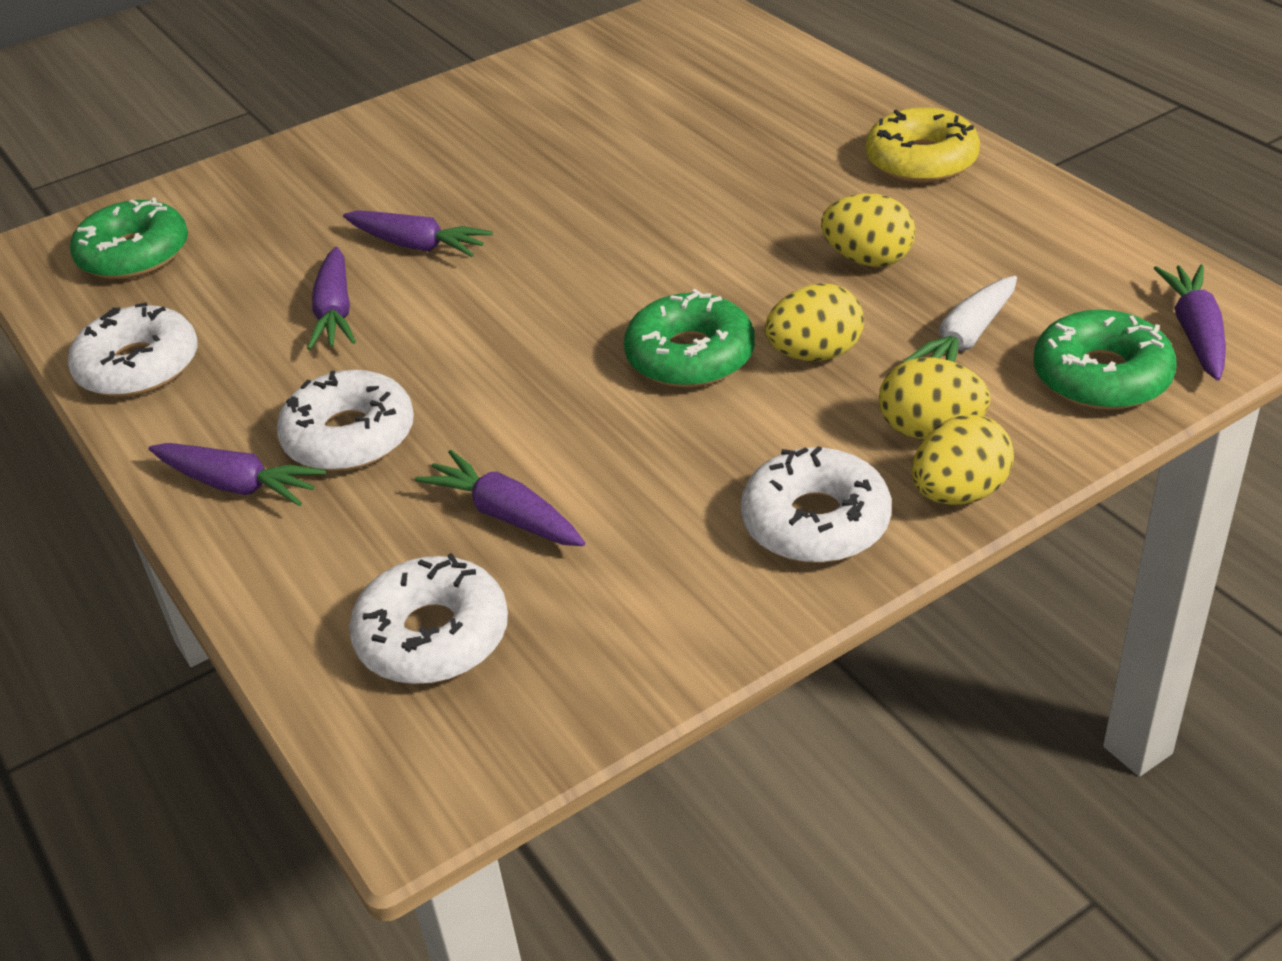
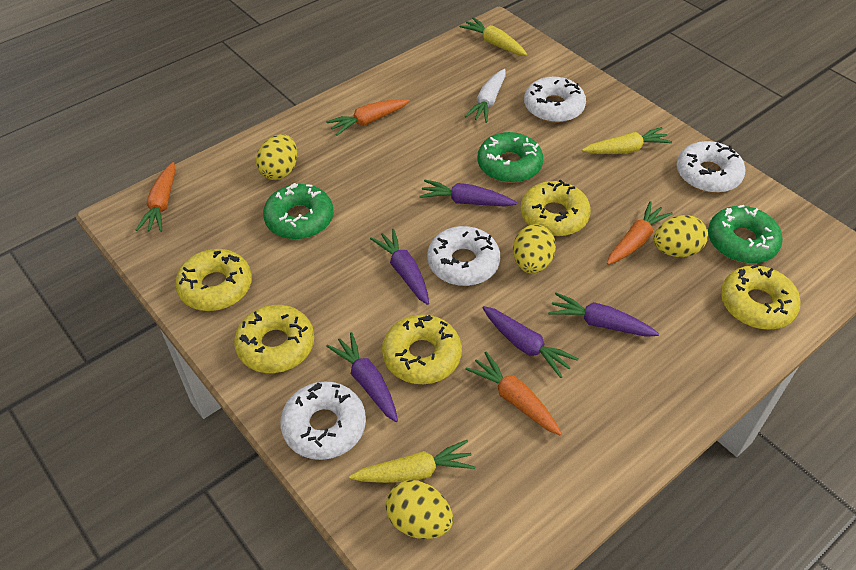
orange carrot: 0 -> 4
yellow carrot: 0 -> 3
yellow donut: 1 -> 5

